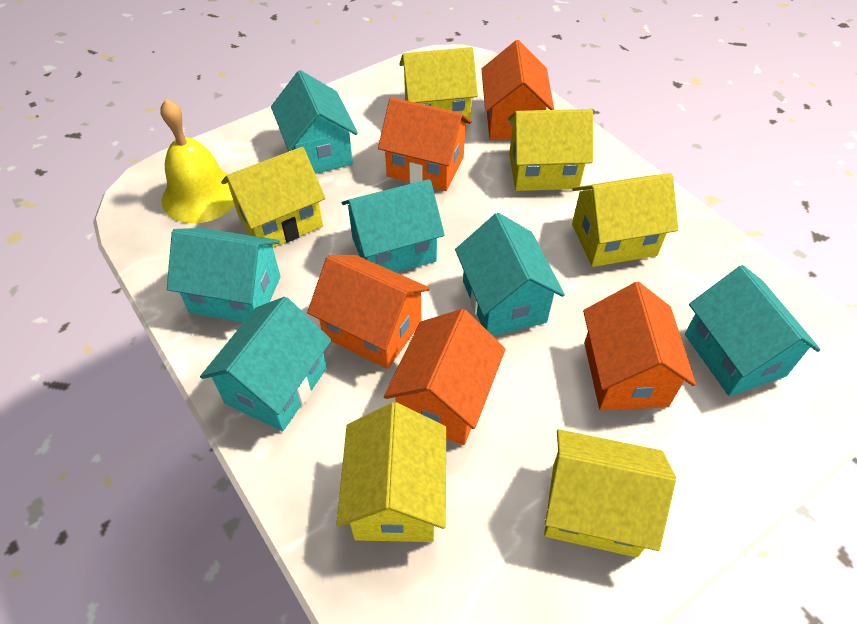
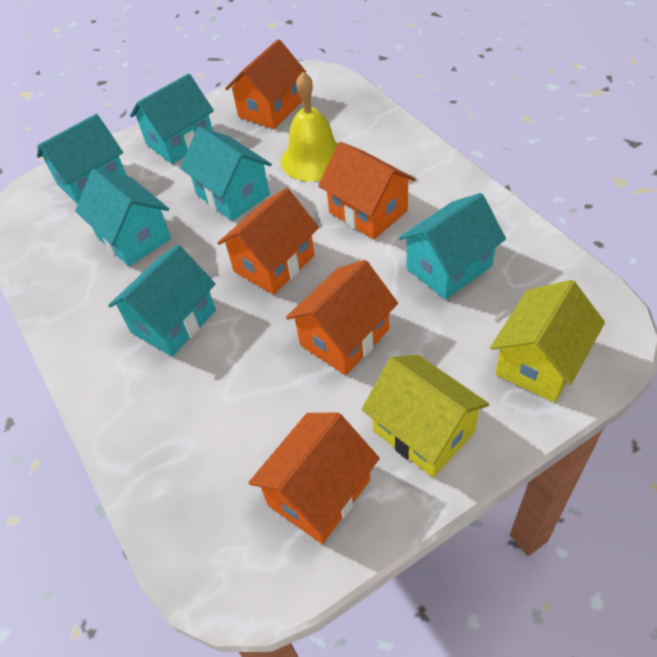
yellow house: 6 -> 2

